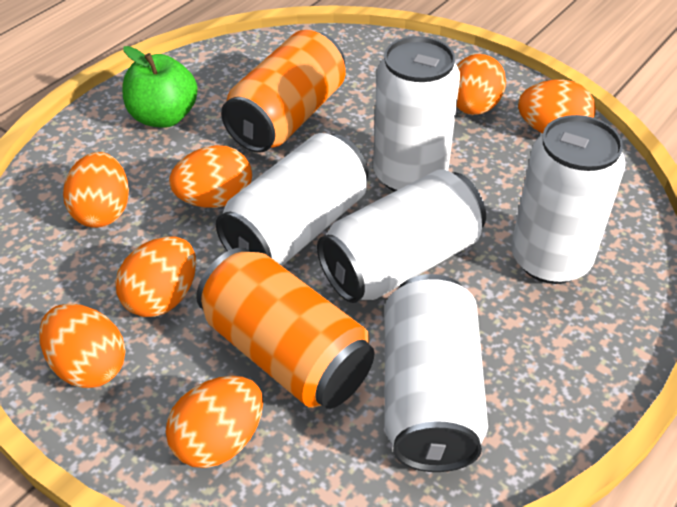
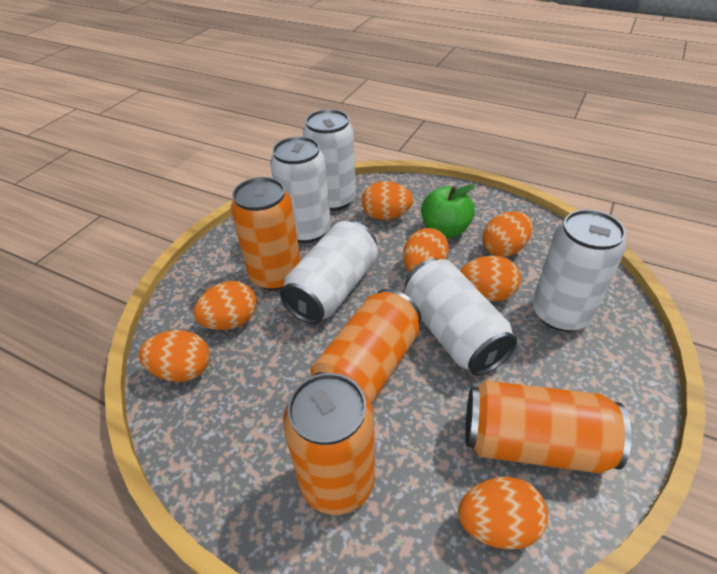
orange can: 2 -> 4

